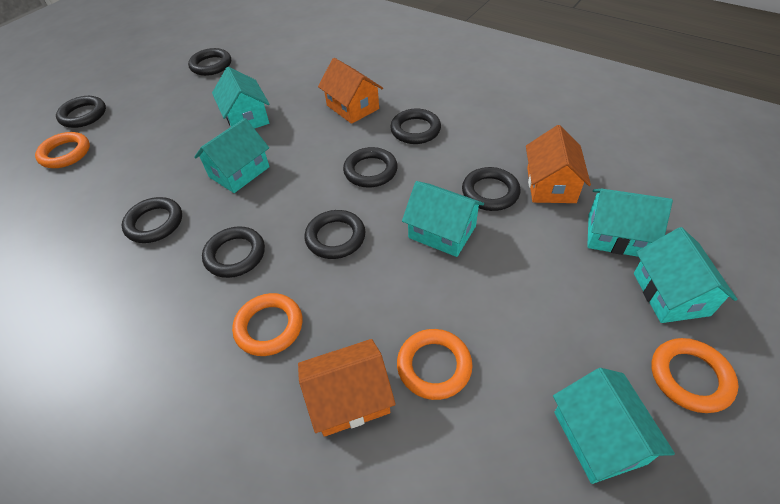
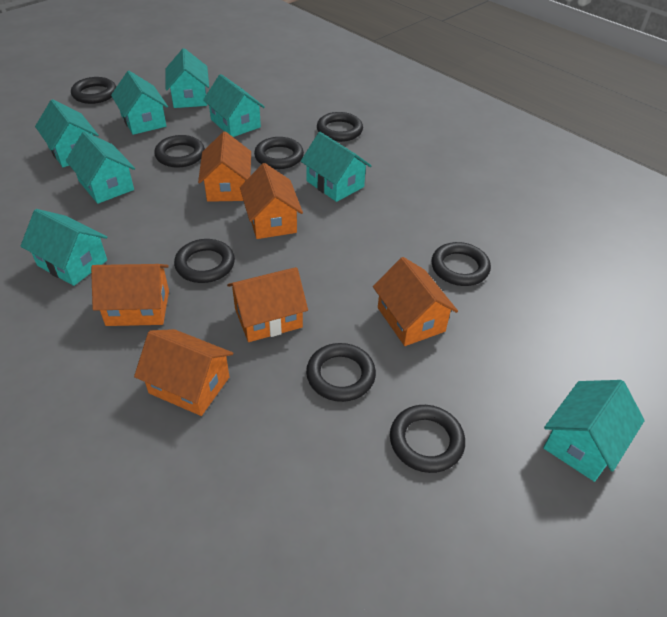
orange house: 3 -> 6
orange ring: 4 -> 0
turquoise house: 6 -> 8

